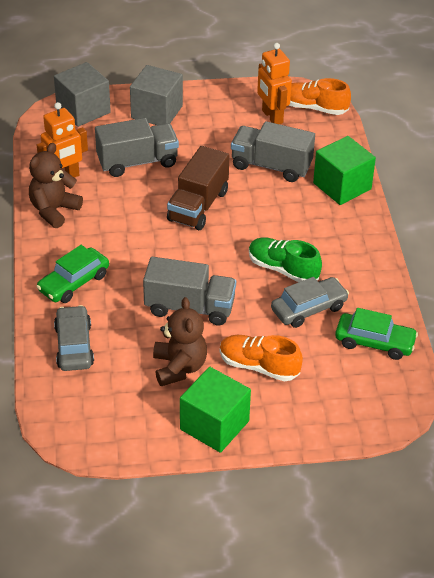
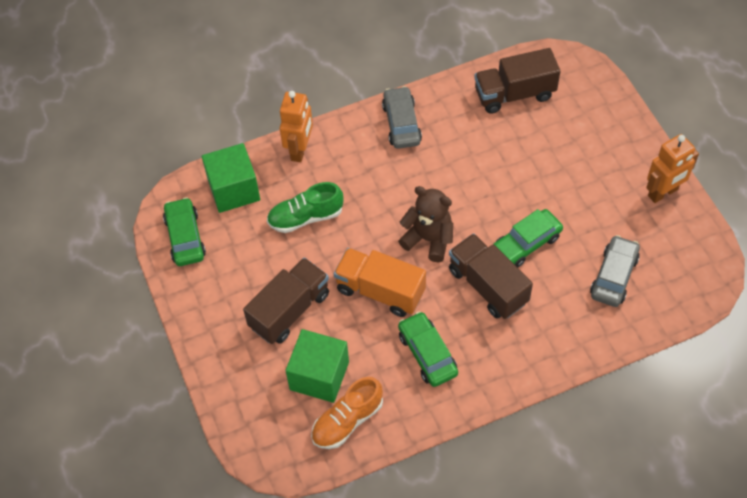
brown teddy bear: 2 -> 1
brown truck: 1 -> 3
green car: 2 -> 3
grey cube: 2 -> 0
grey truck: 3 -> 0
orange shoe: 2 -> 1
orange truck: 0 -> 1

